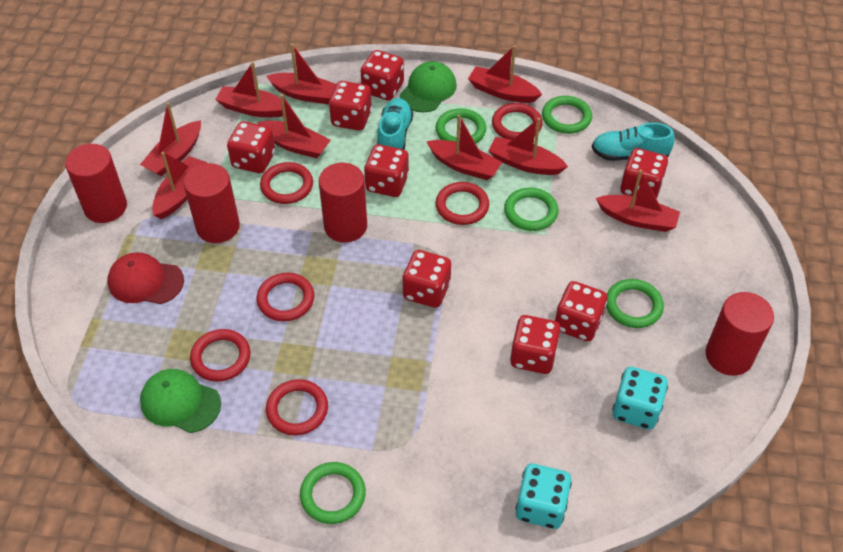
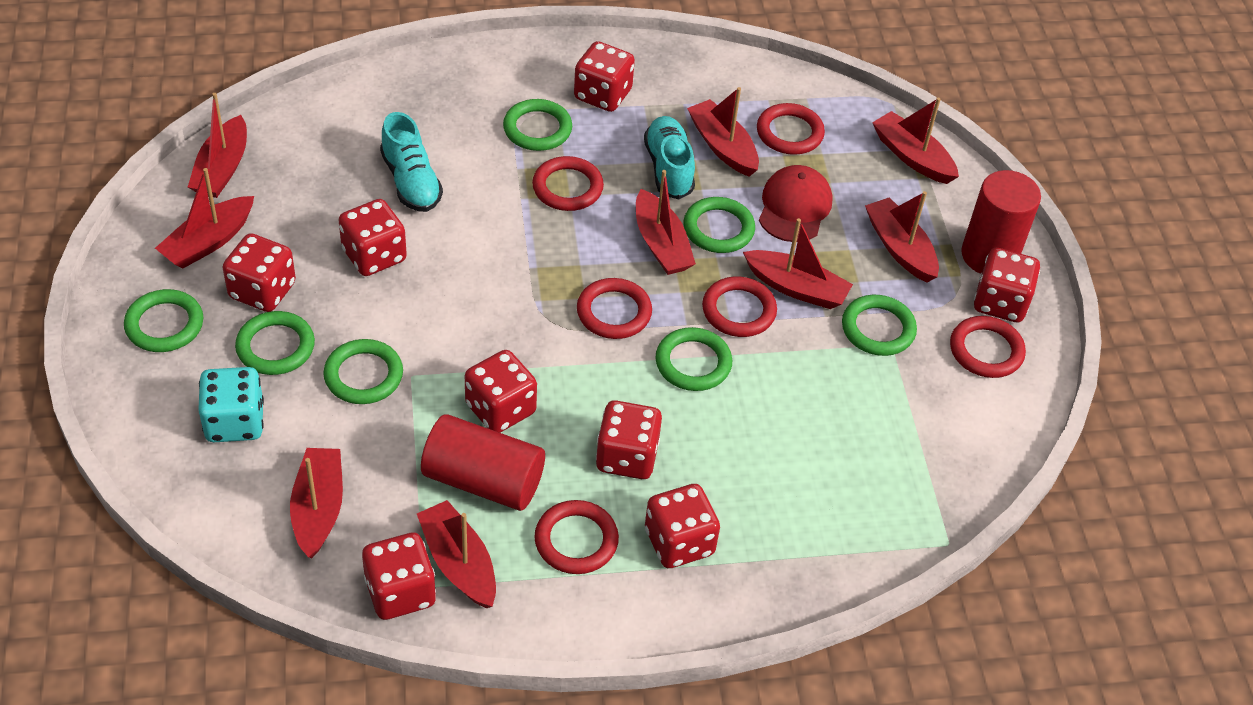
green cap: 2 -> 0
green ring: 5 -> 7
red cylinder: 4 -> 2
turquoise dice: 2 -> 1

